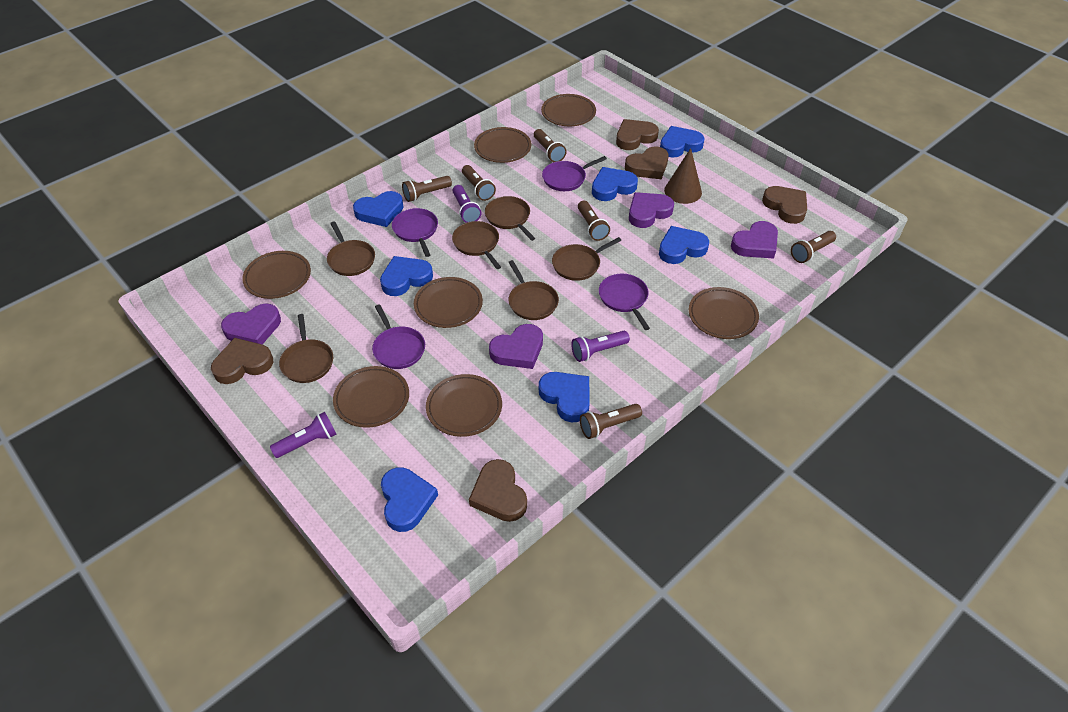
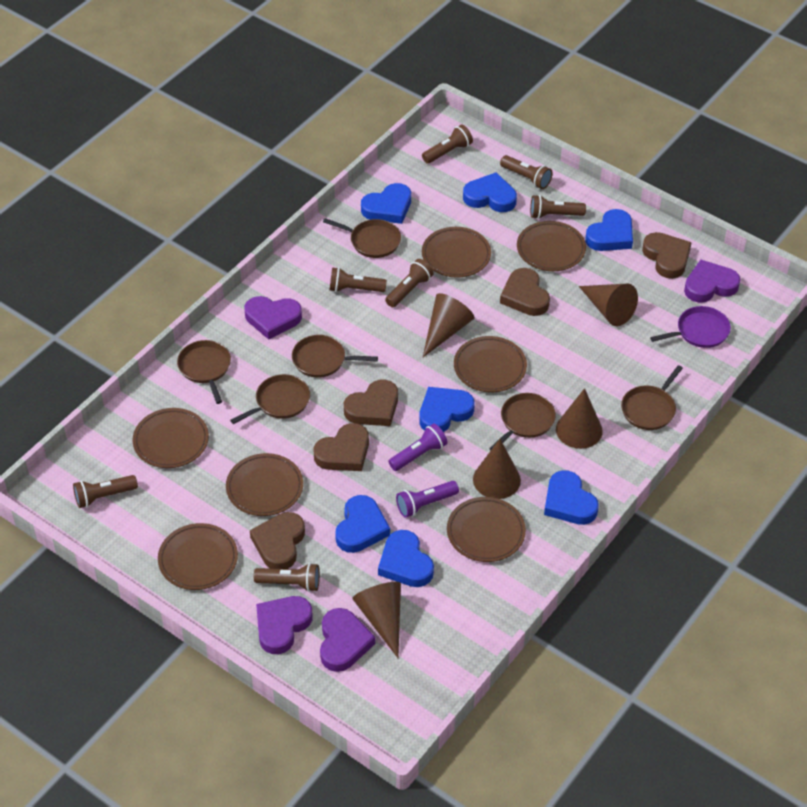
brown cone: 1 -> 5
brown flashlight: 6 -> 7
purple flashlight: 3 -> 2
purple pan: 4 -> 1

